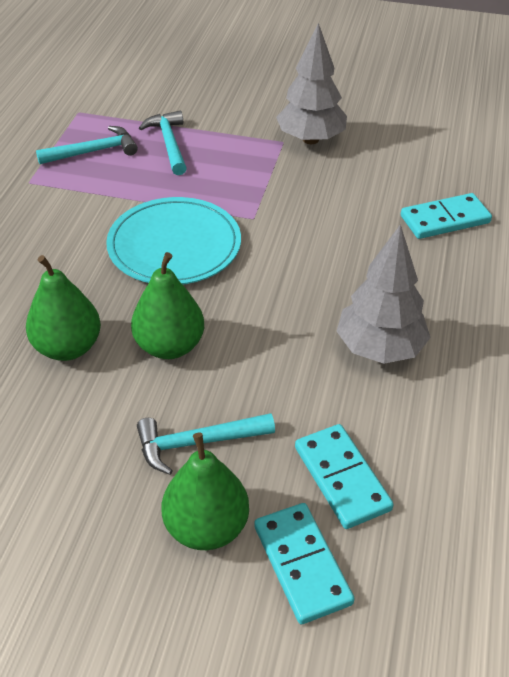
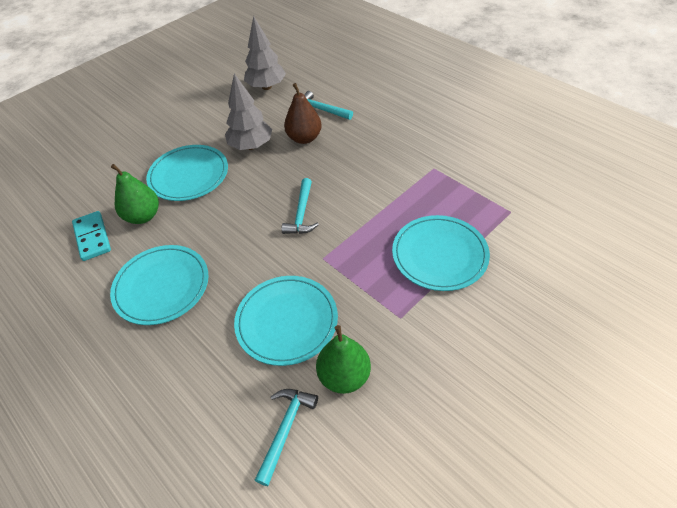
brown pear: 0 -> 1
green pear: 3 -> 2
turquoise domino: 3 -> 1
turquoise plate: 1 -> 4

